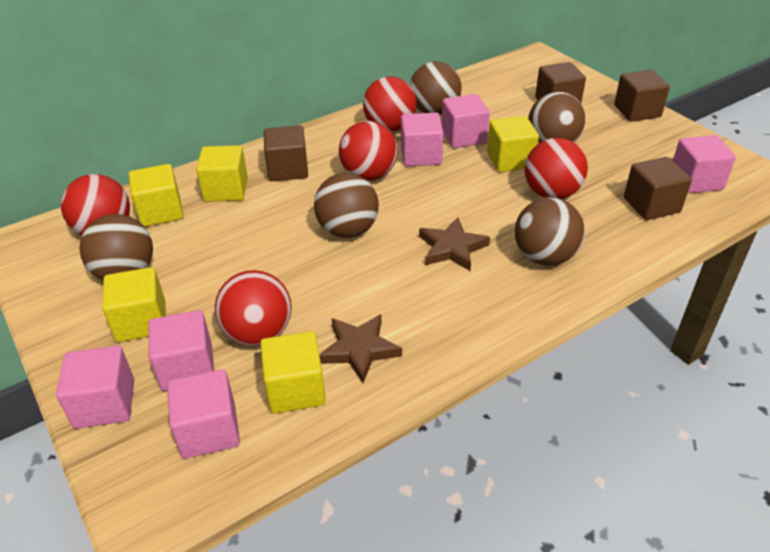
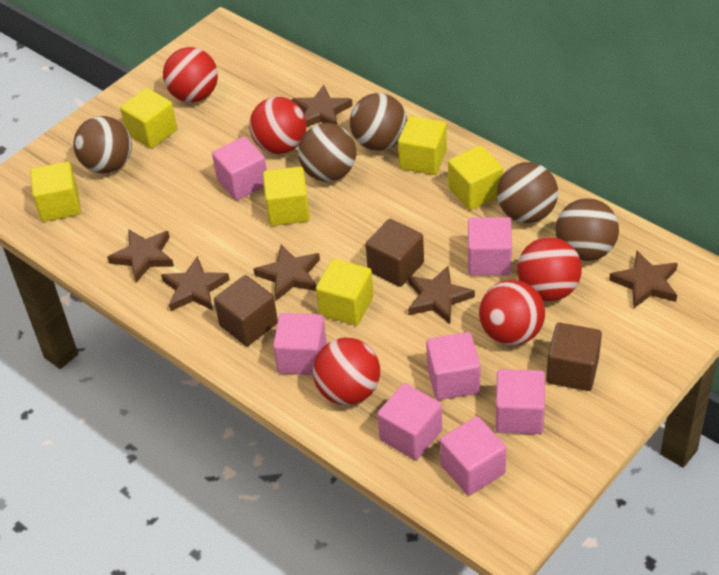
brown cube: 4 -> 3
brown star: 2 -> 6
pink cube: 6 -> 7
yellow cube: 5 -> 6

